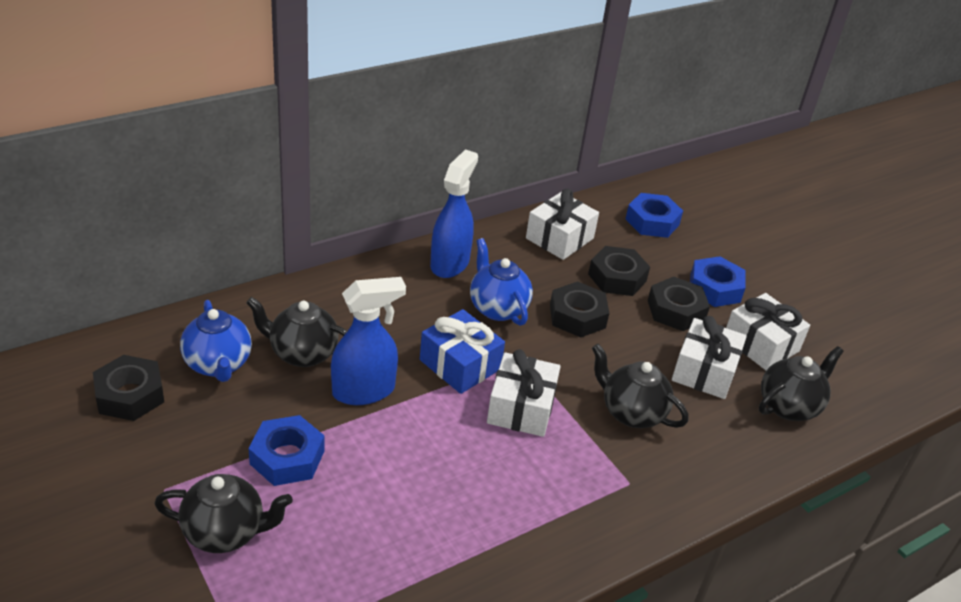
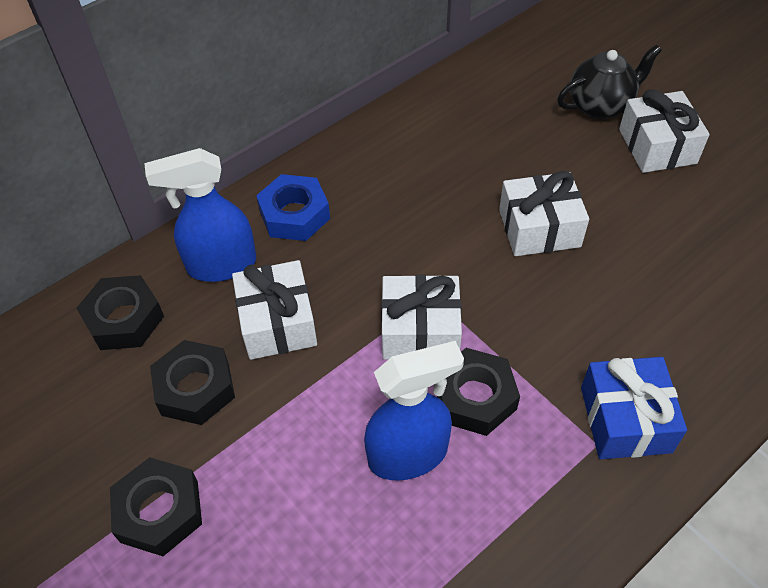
black teapot: 4 -> 1
blue nut: 3 -> 1
blue teapot: 2 -> 0

